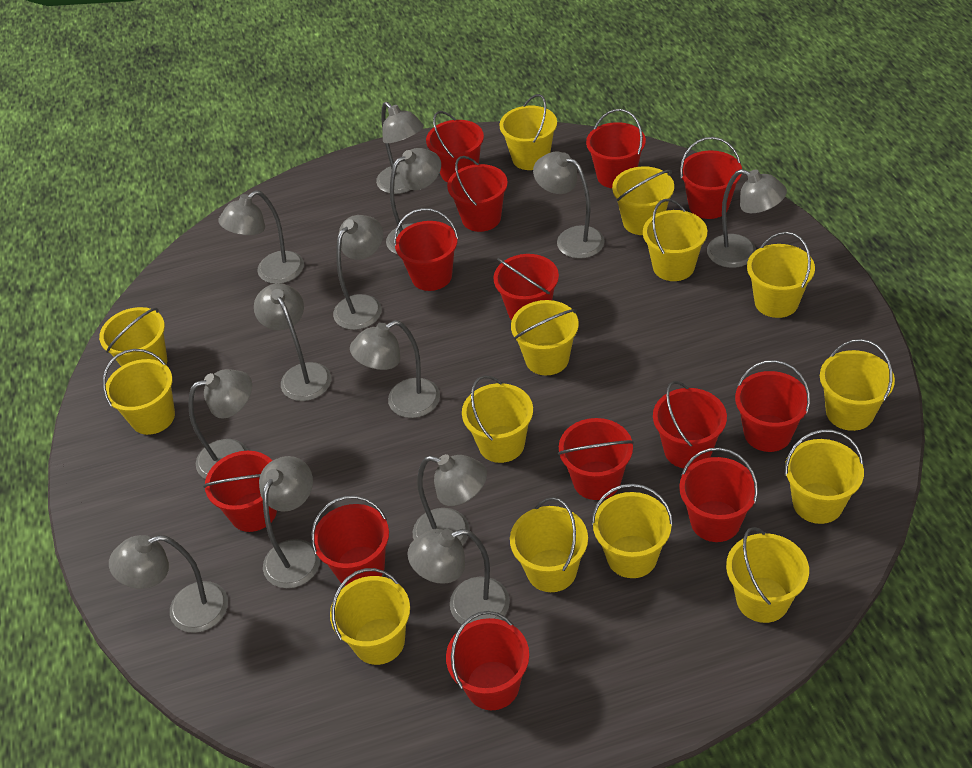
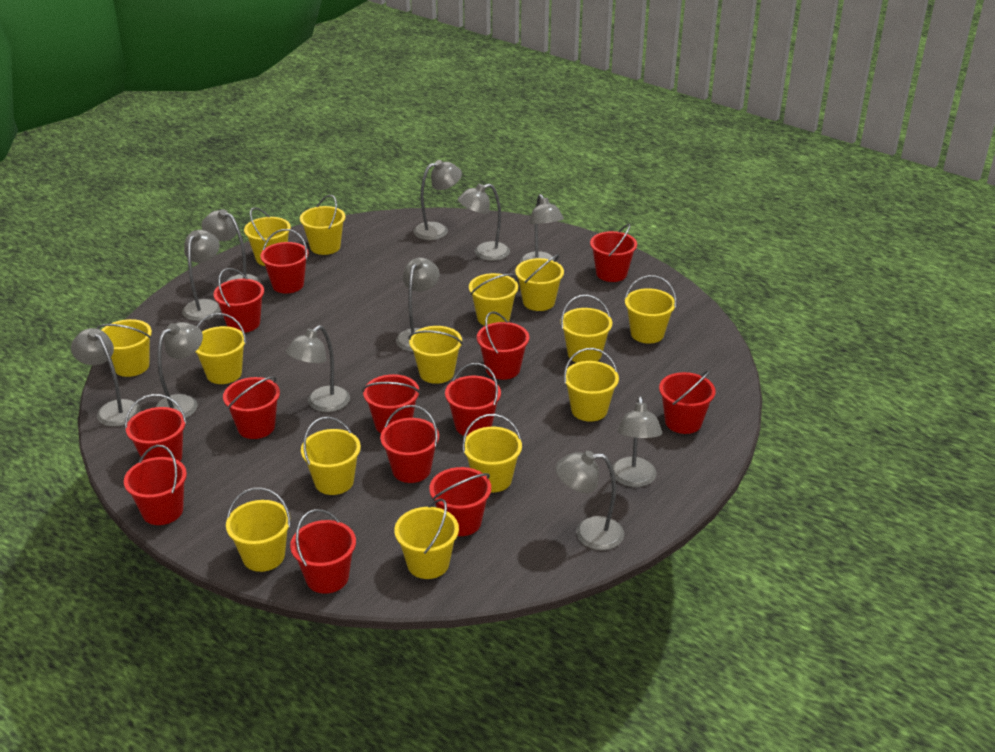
grey lamp: 13 -> 11

